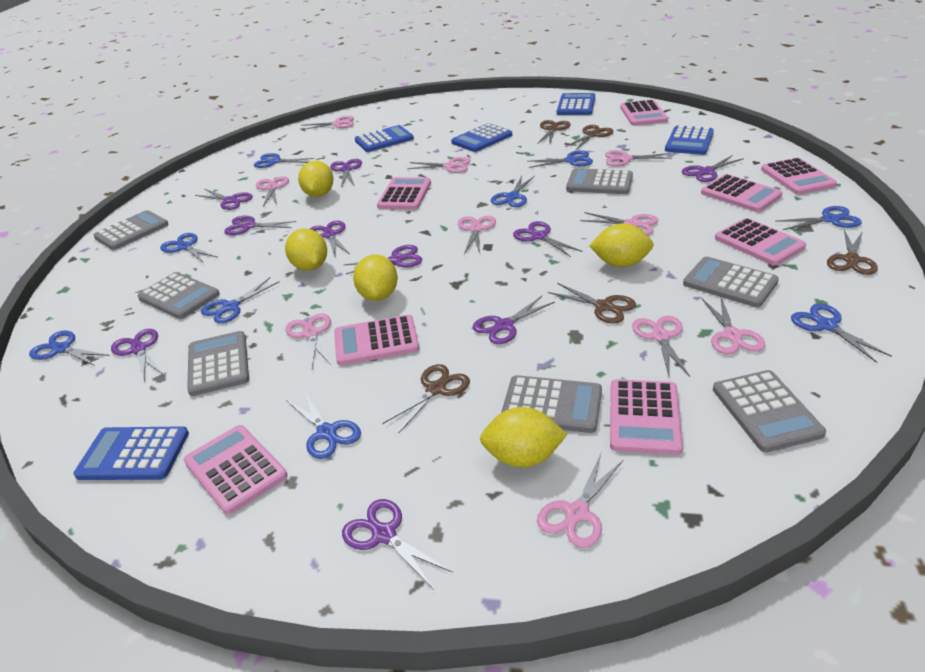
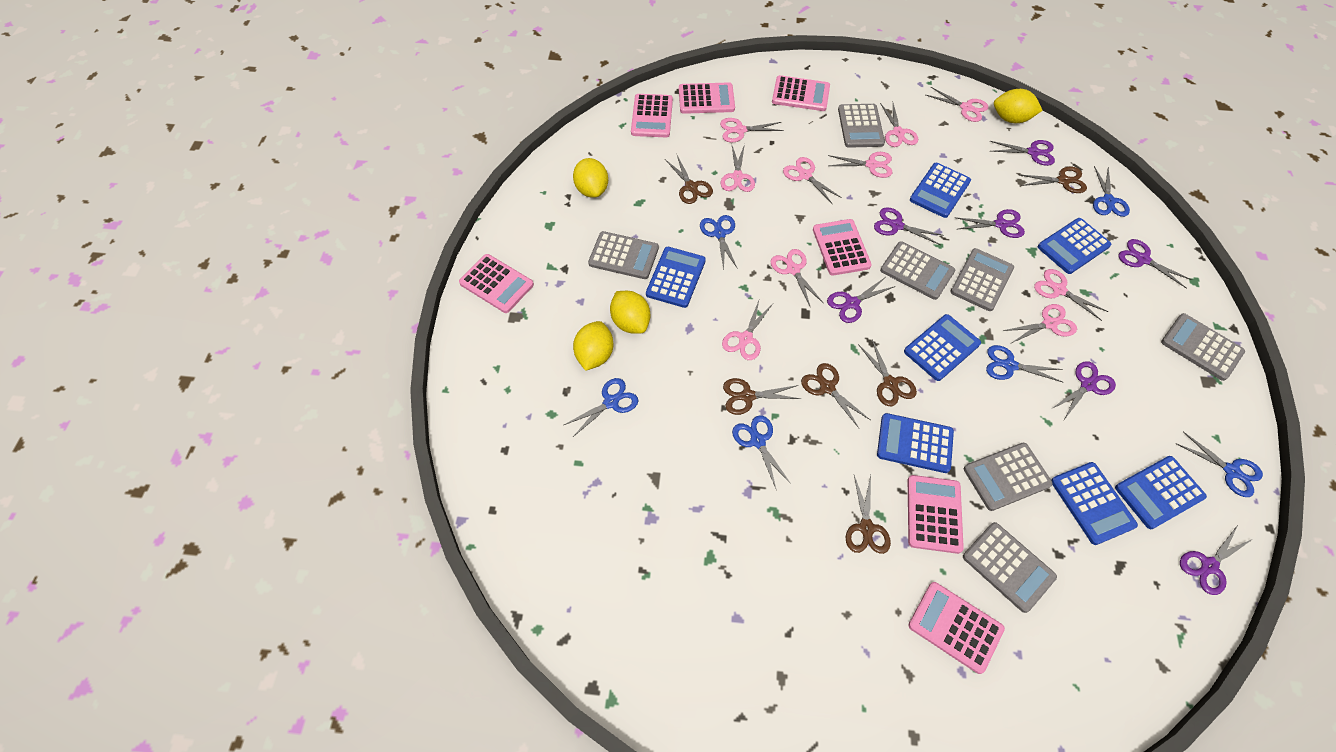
blue calculator: 5 -> 7
blue scissors: 9 -> 6
brown scissors: 5 -> 6
pink calculator: 8 -> 7
purple scissors: 10 -> 7
yellow lemon: 5 -> 4

